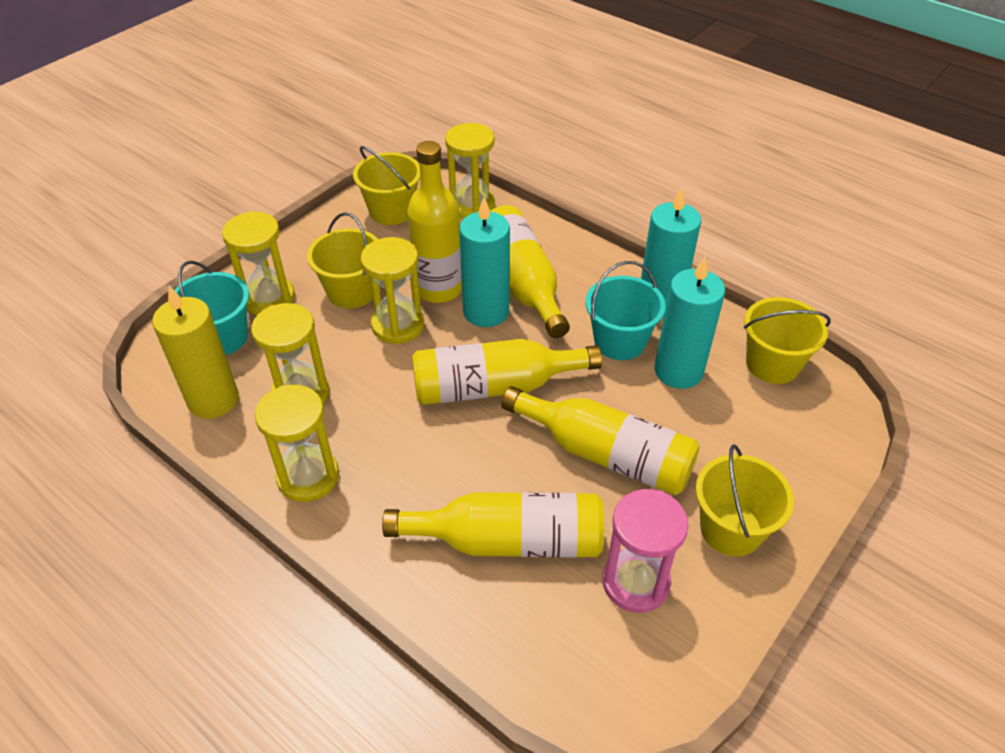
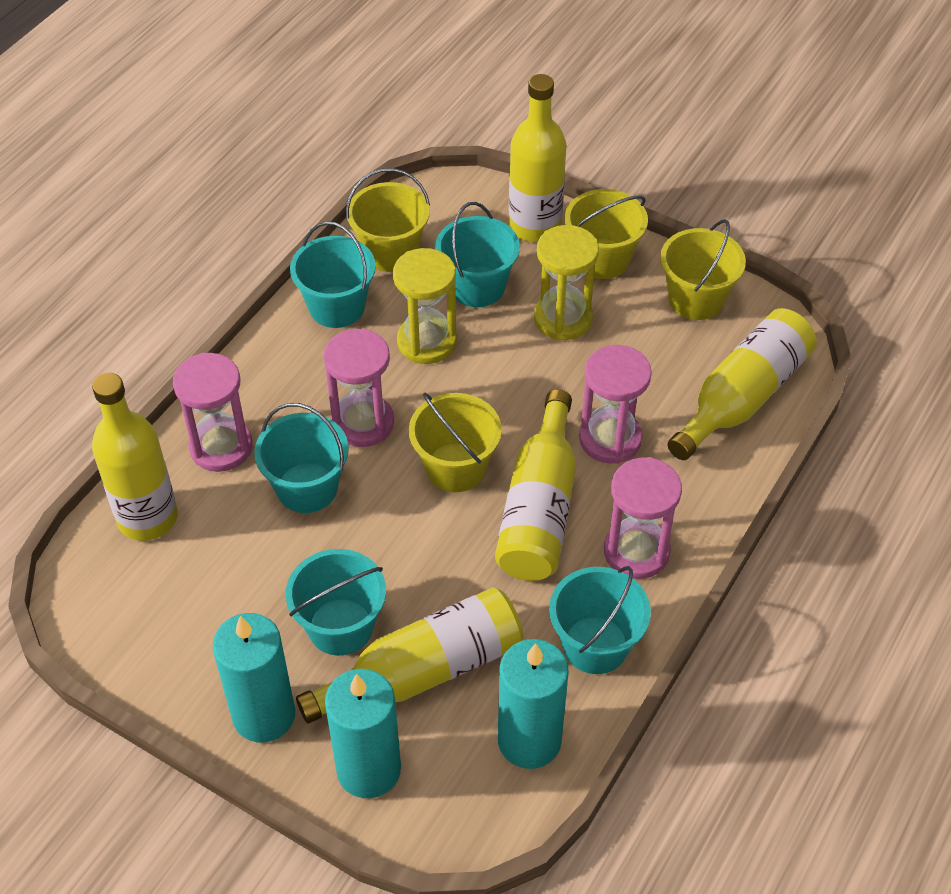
pink hourglass: 1 -> 4
turquoise bucket: 2 -> 5
yellow candle: 1 -> 0
yellow hourglass: 5 -> 2

